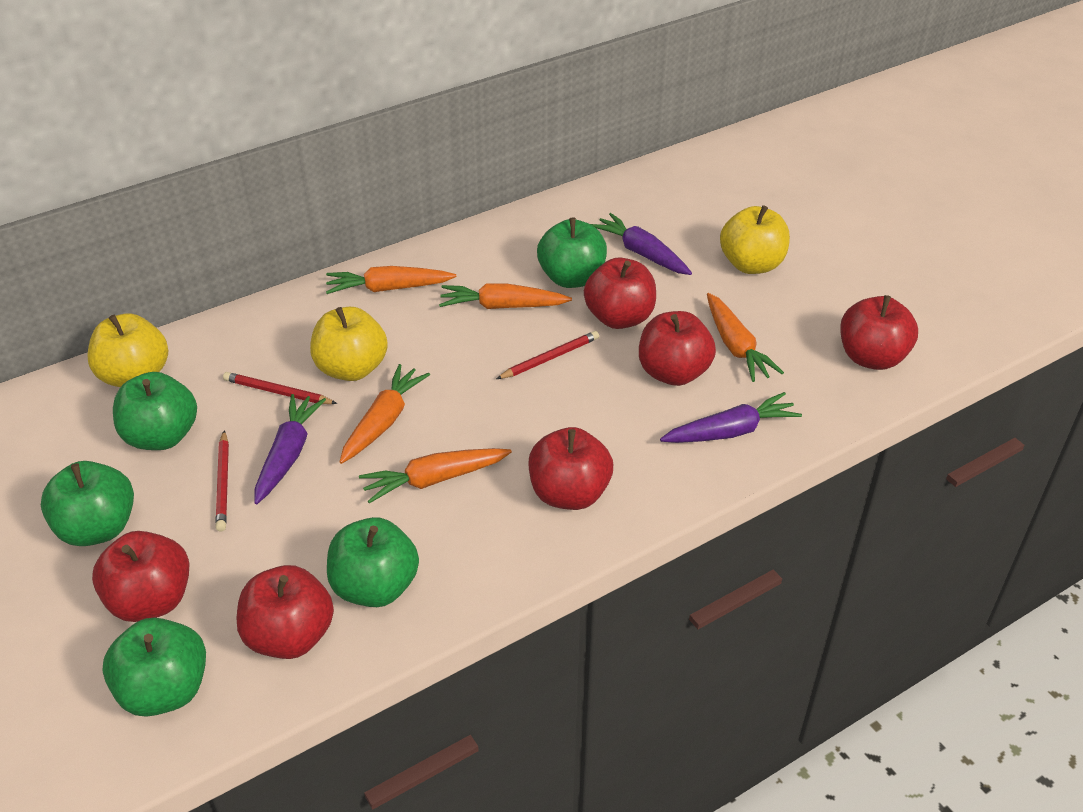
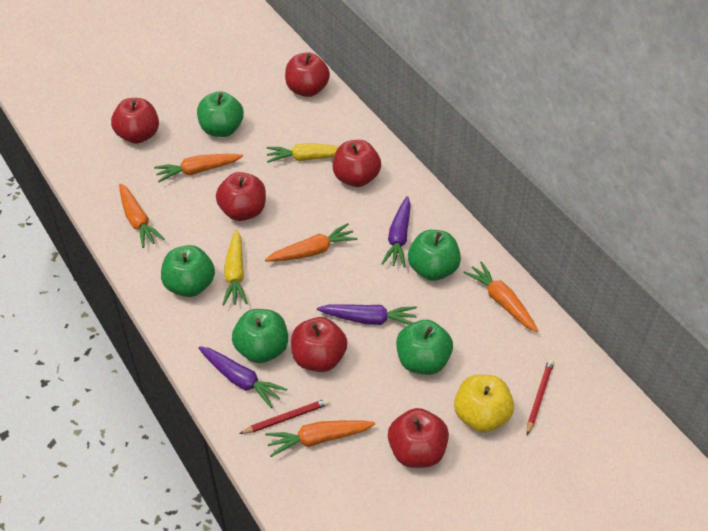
red pencil: 3 -> 2
yellow apple: 3 -> 1
yellow carrot: 0 -> 2

